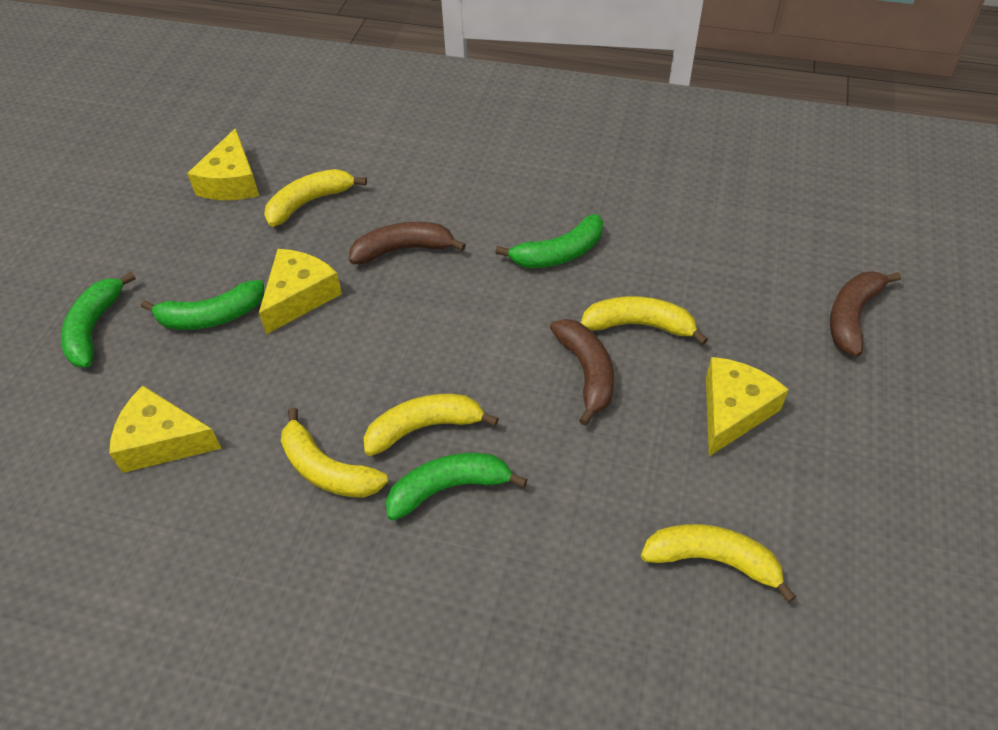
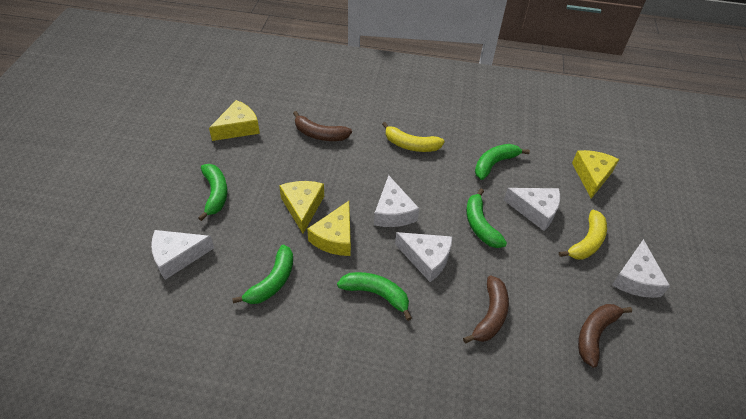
green banana: 4 -> 5
white cheese: 0 -> 5
yellow banana: 5 -> 2

